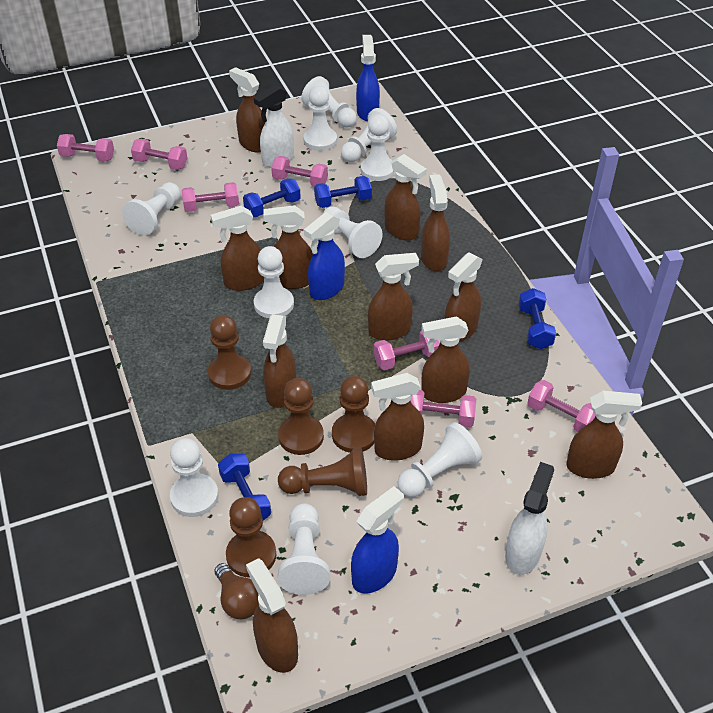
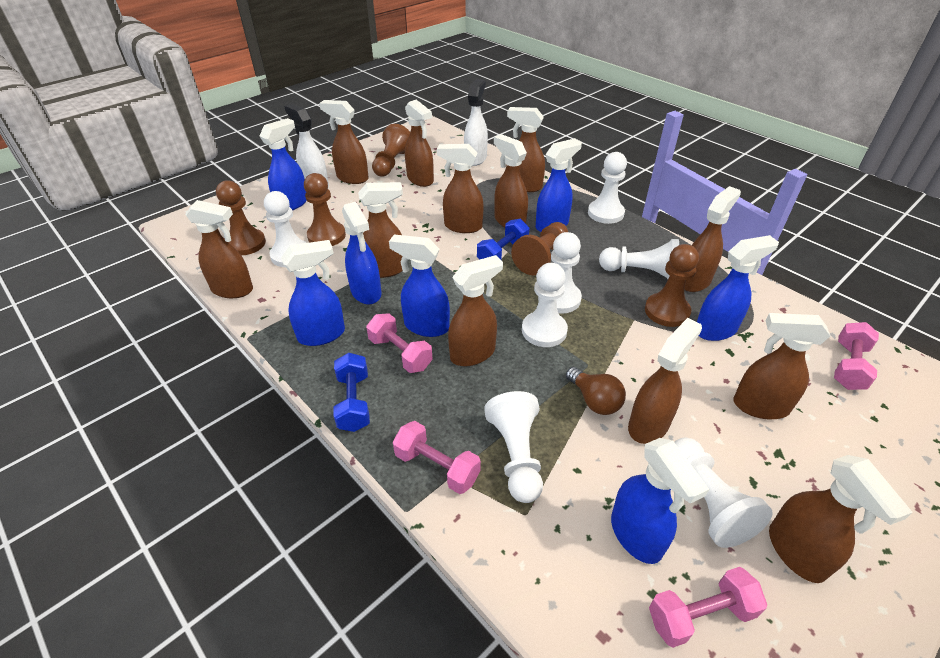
blue dumbbell: 4 -> 2
blue spray bottle: 3 -> 7
pink dumbbell: 7 -> 4
white pawn: 10 -> 7

